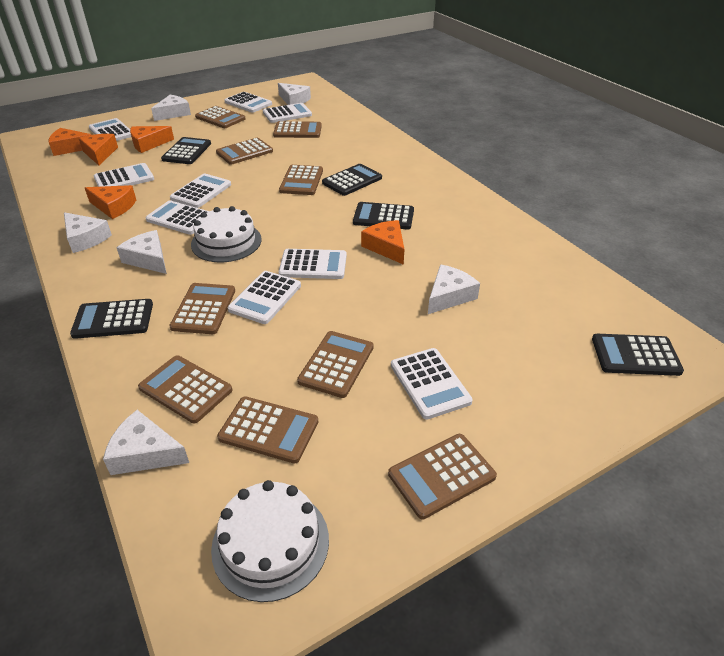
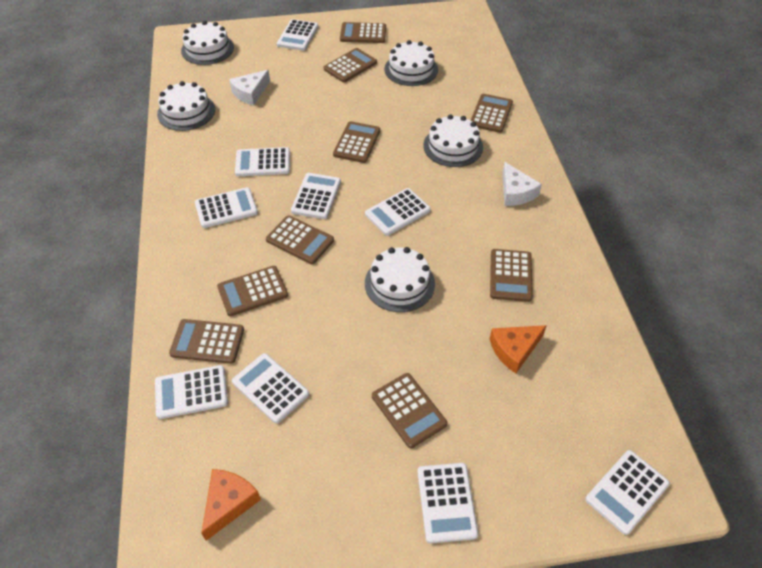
black calculator: 5 -> 0
orange cheese: 5 -> 2
white cake: 2 -> 5
white cheese: 6 -> 2

